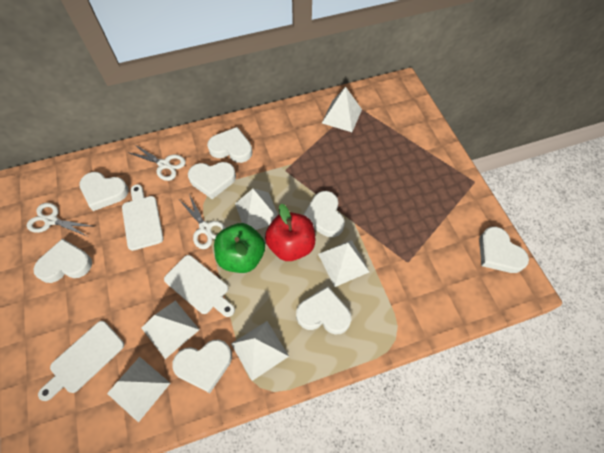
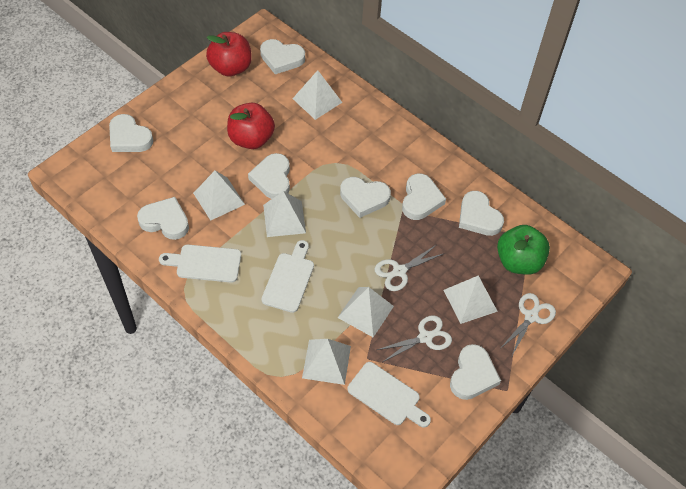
red apple: 1 -> 2

